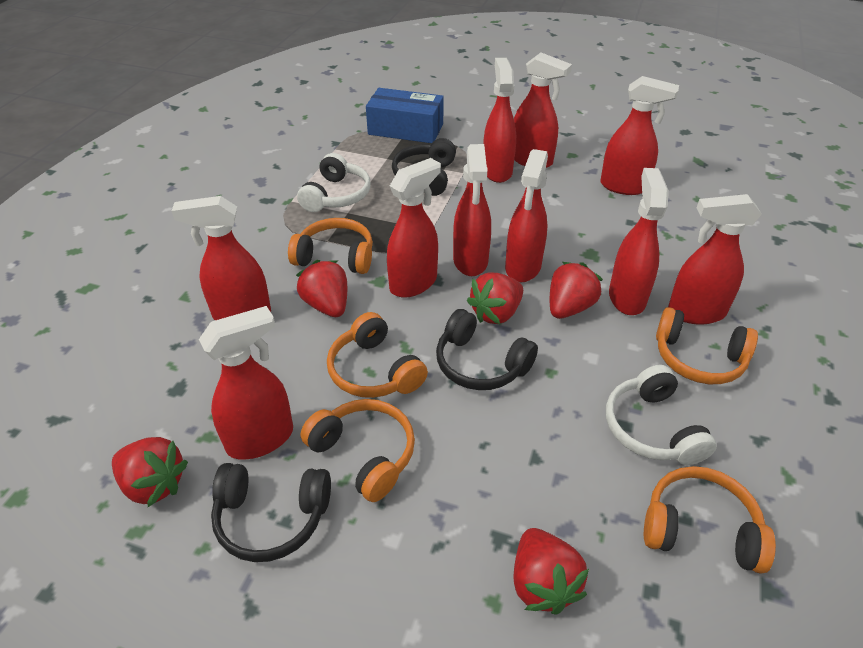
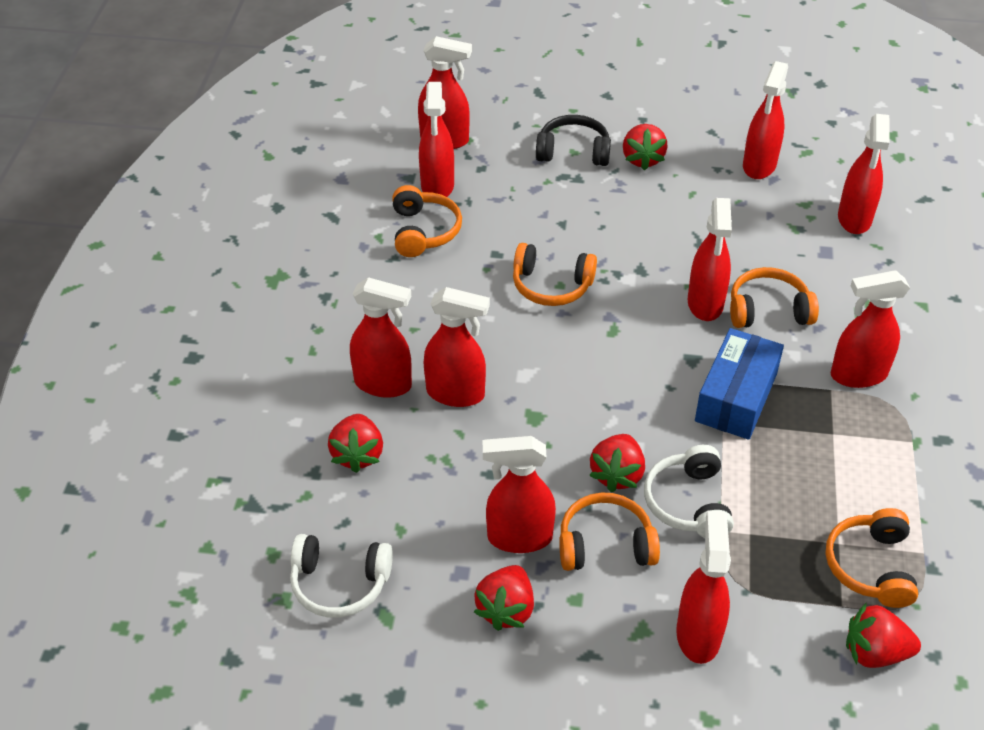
black headphones: 3 -> 1

